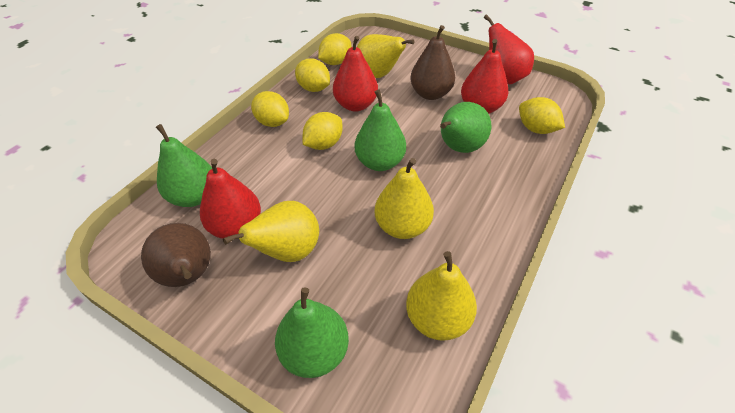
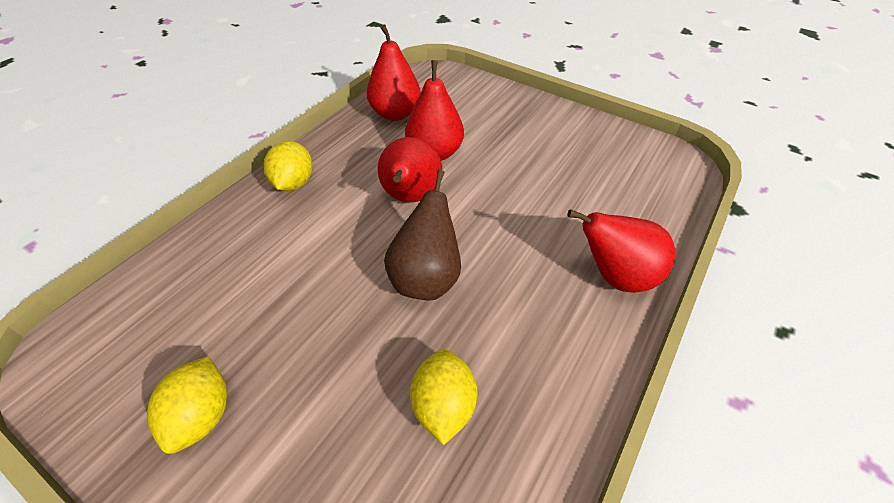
brown pear: 2 -> 1
green pear: 4 -> 0
yellow lemon: 5 -> 3
yellow pear: 4 -> 0

